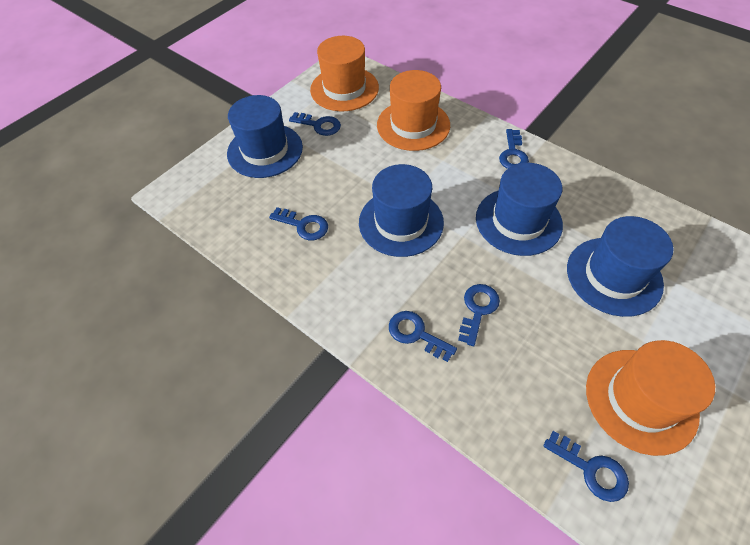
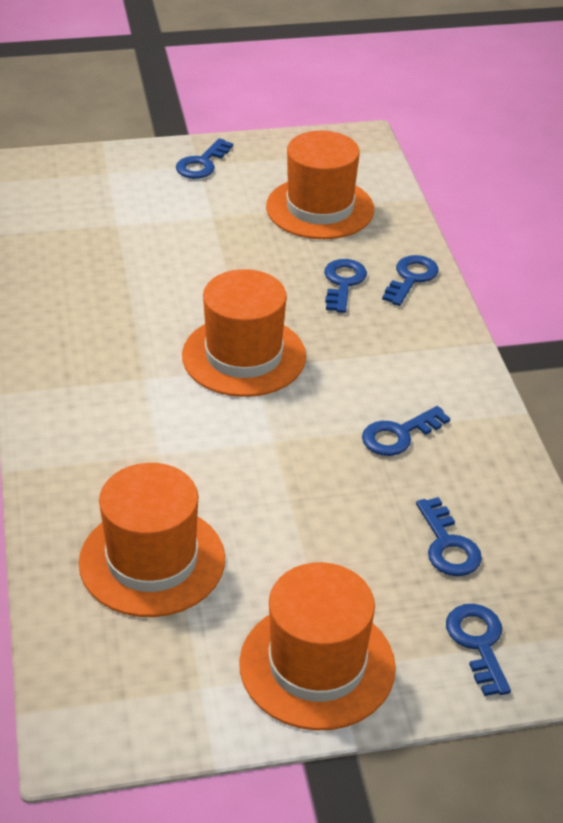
blue hat: 4 -> 0
orange hat: 3 -> 4

